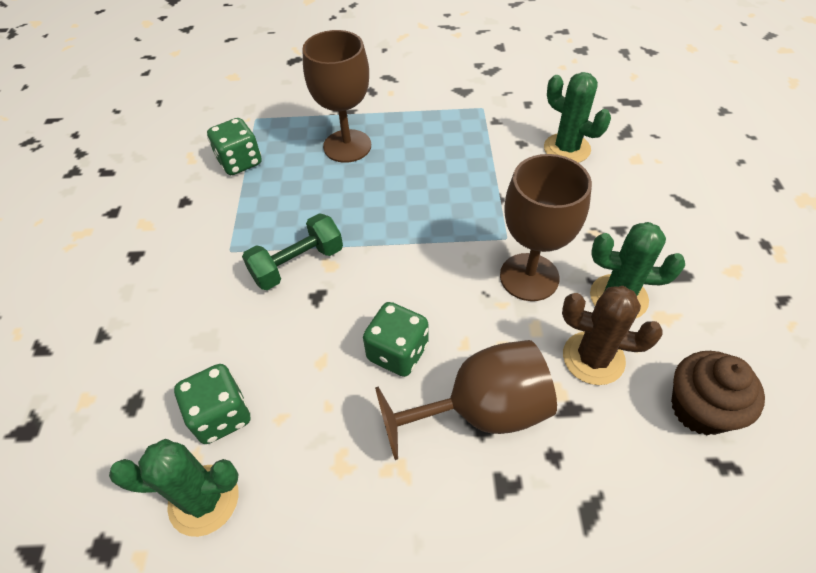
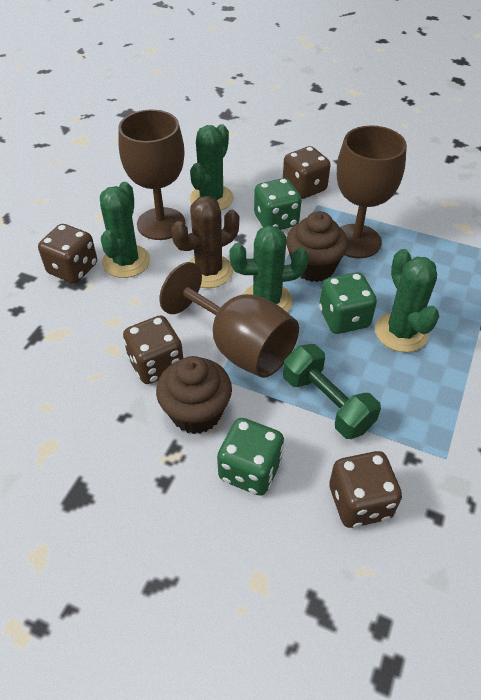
brown cupcake: 1 -> 2
brown dice: 0 -> 4
green cactus: 3 -> 4

